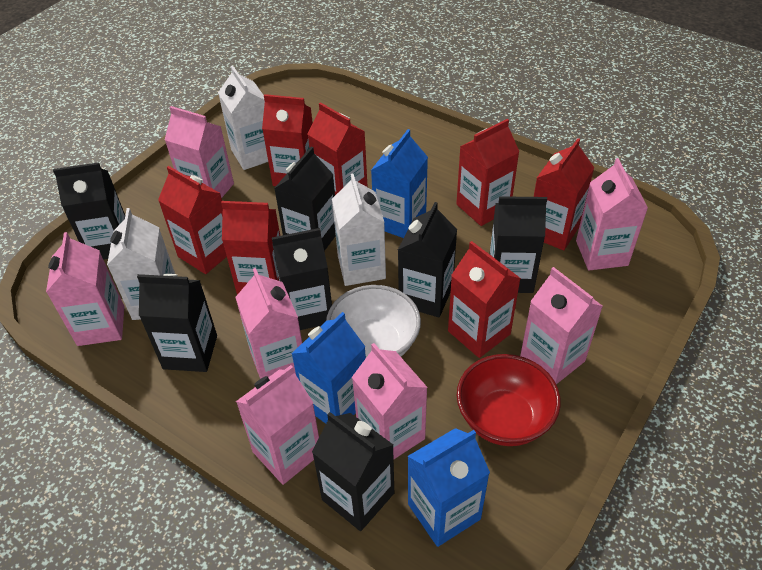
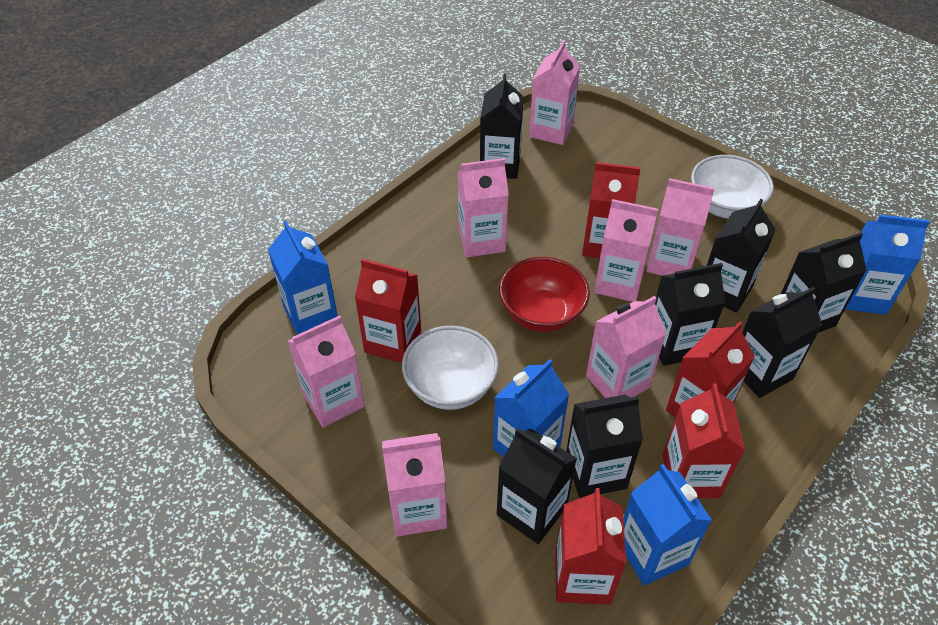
blue carton: 3 -> 4
red carton: 7 -> 5
white bowl: 1 -> 2
white carton: 3 -> 0

